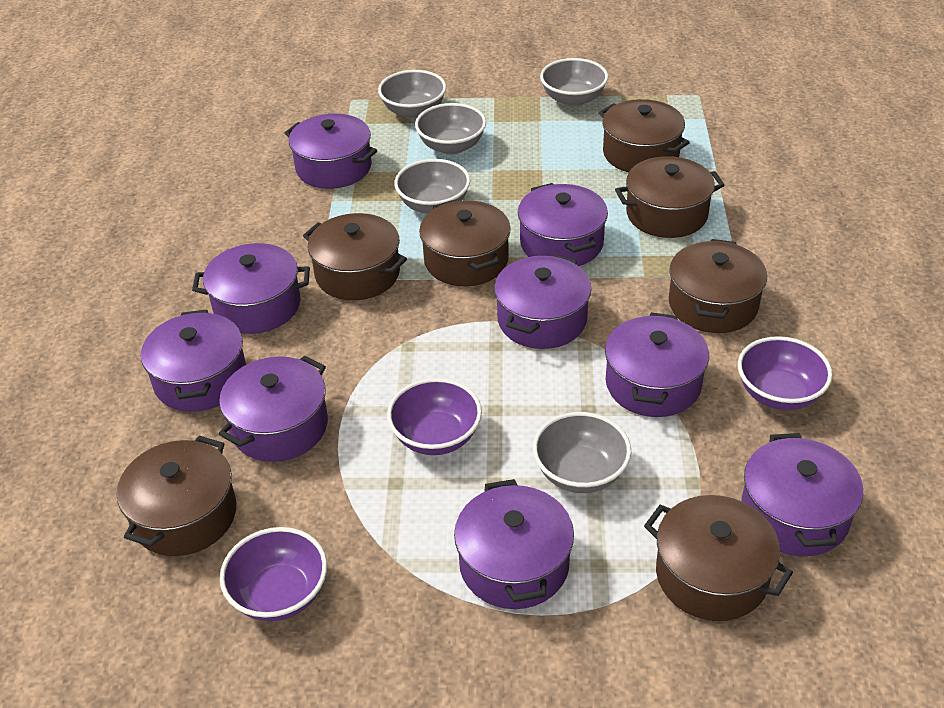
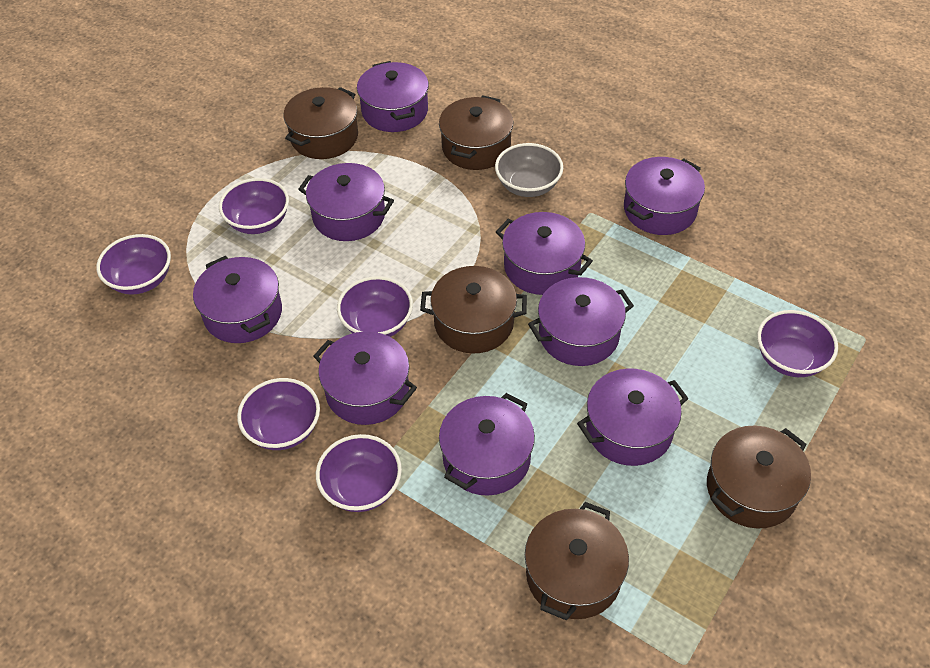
brown pot: 7 -> 5
grey bowl: 5 -> 1
purple bowl: 3 -> 6

